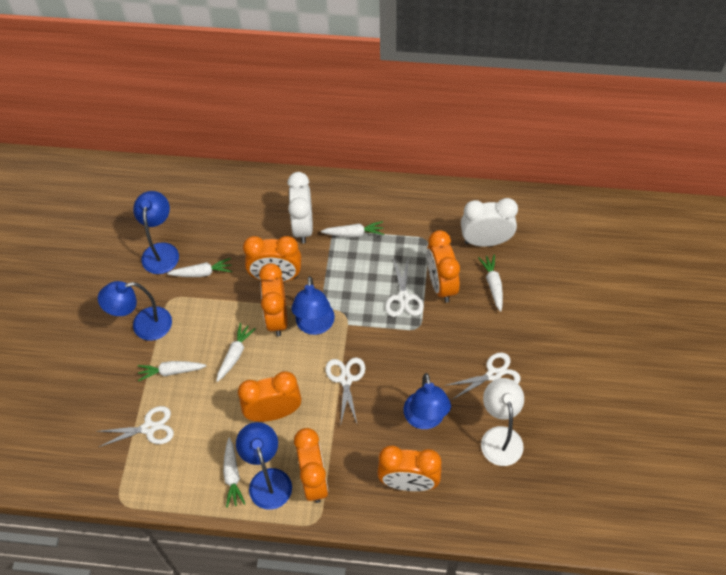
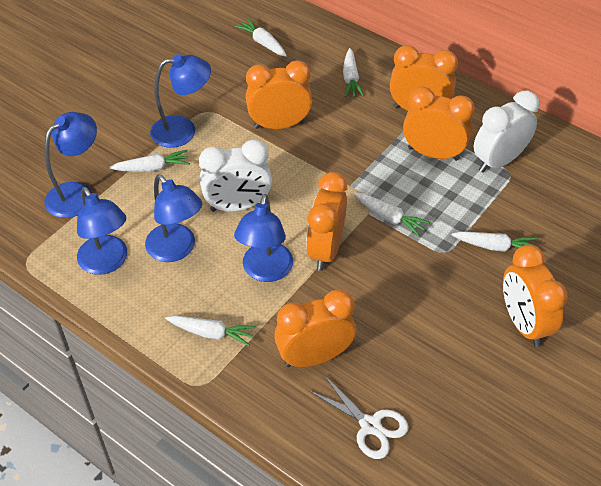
white lamp: 1 -> 0
white scissors: 4 -> 1

